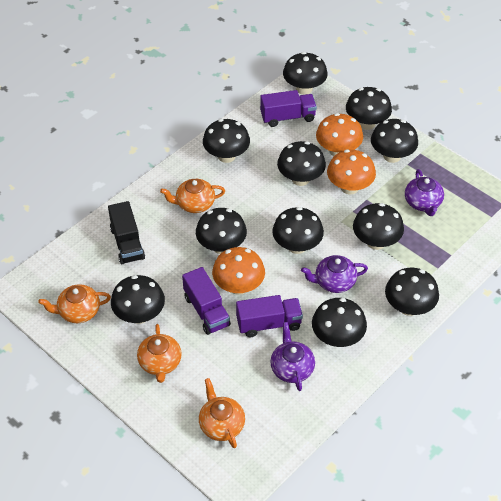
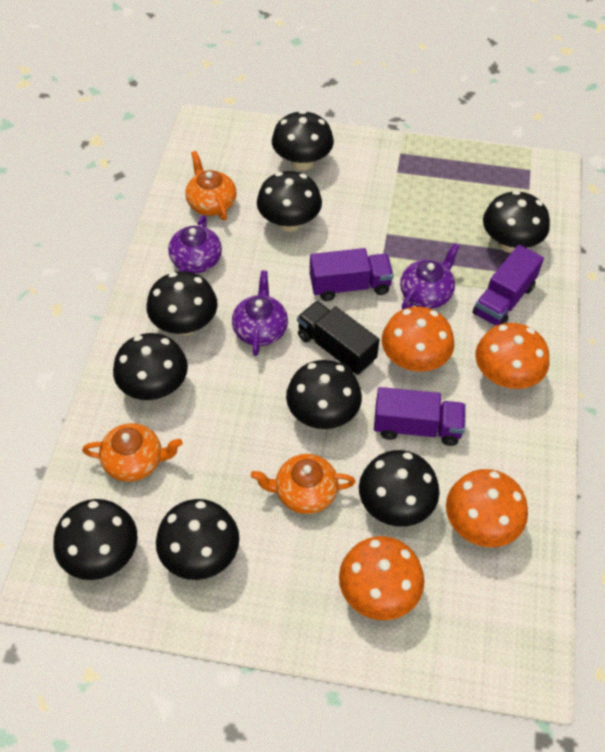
black mushroom: 11 -> 9
orange mushroom: 3 -> 4
orange teapot: 4 -> 3

